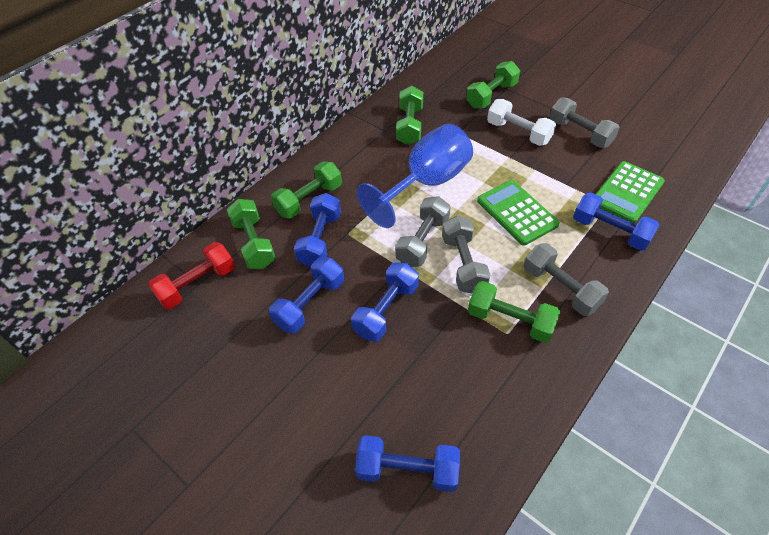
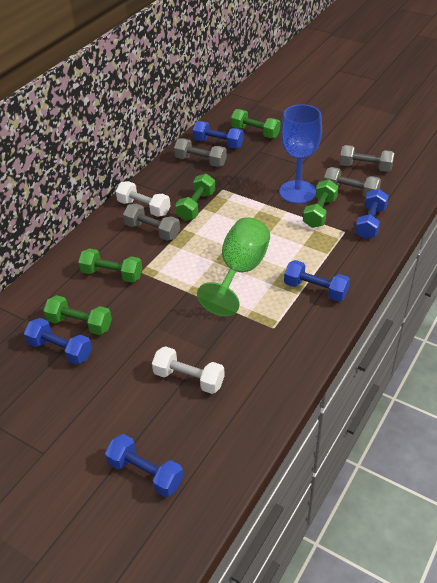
green calculator: 2 -> 0
green goblet: 0 -> 1
red dumbbell: 1 -> 0
white dumbbell: 1 -> 2

